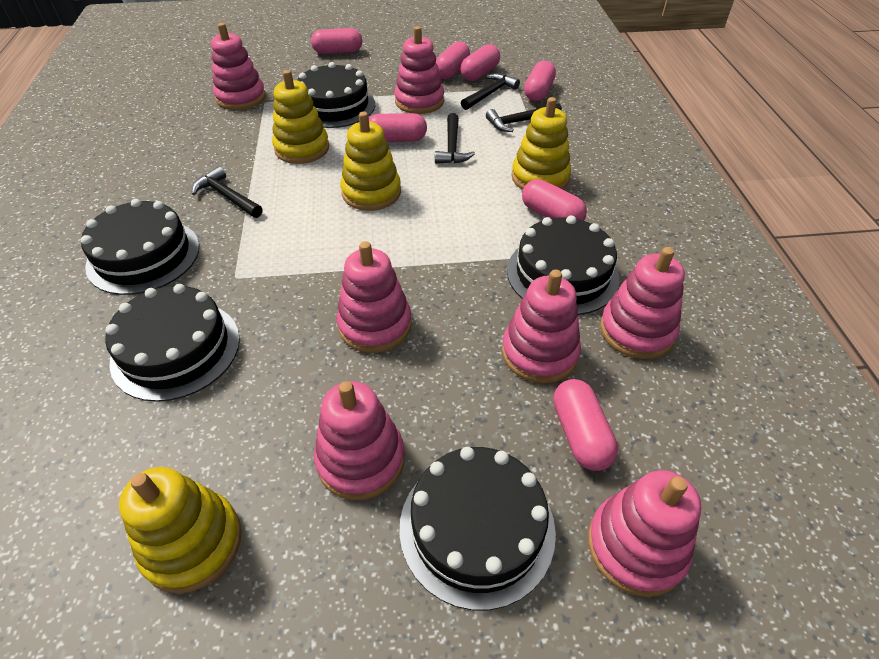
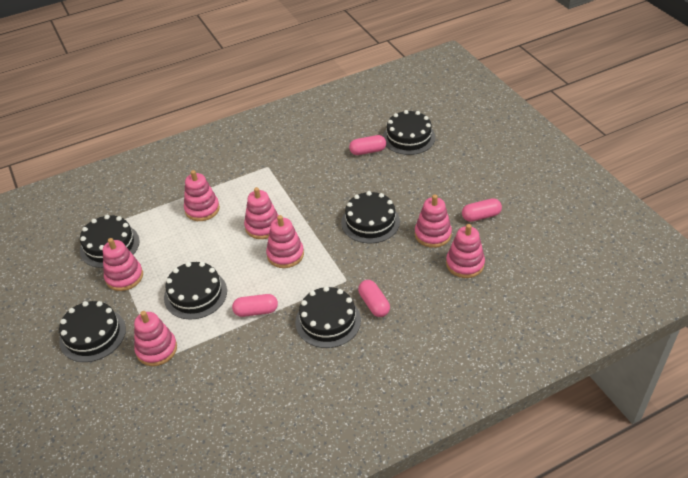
black cake: 5 -> 6
black hammer: 4 -> 0
pink capsule: 7 -> 4
yellow stacking toy: 4 -> 0

